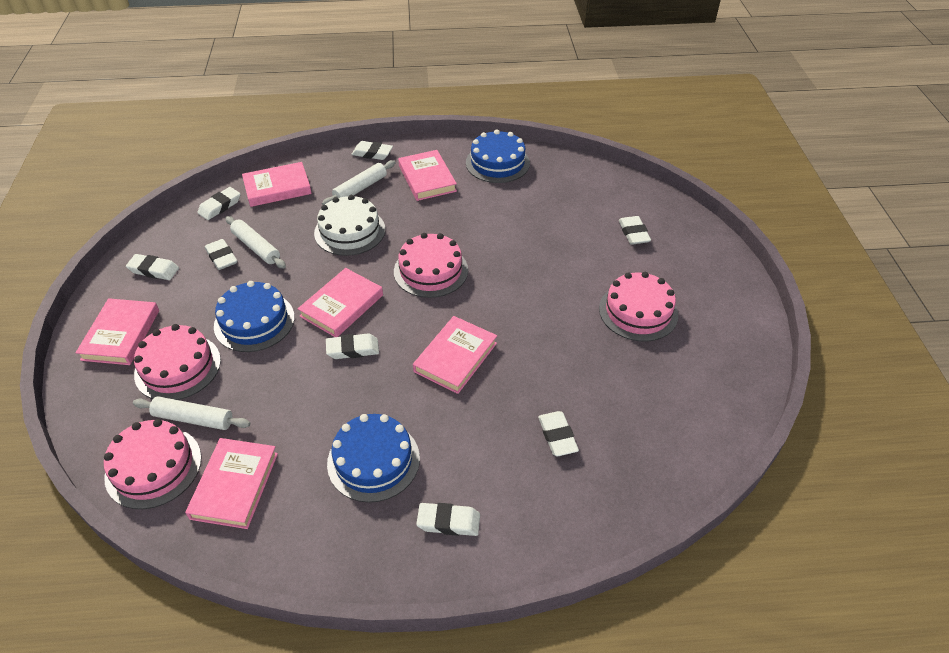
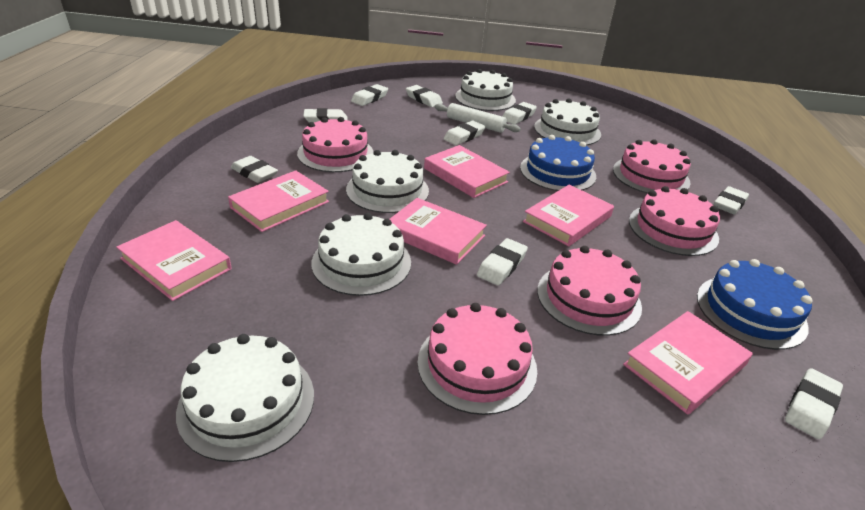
blue cake: 3 -> 2
pink cake: 4 -> 5
white cake: 1 -> 5
white eraser: 8 -> 9
white rolling pin: 3 -> 1

